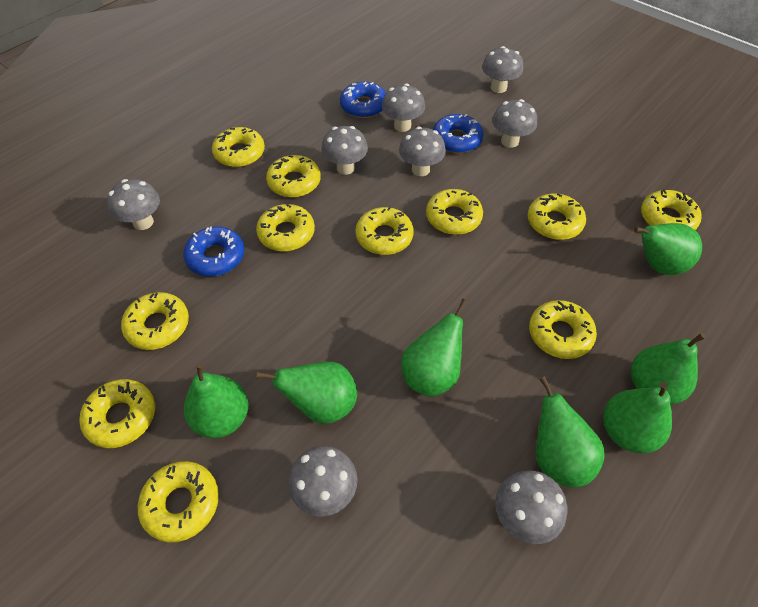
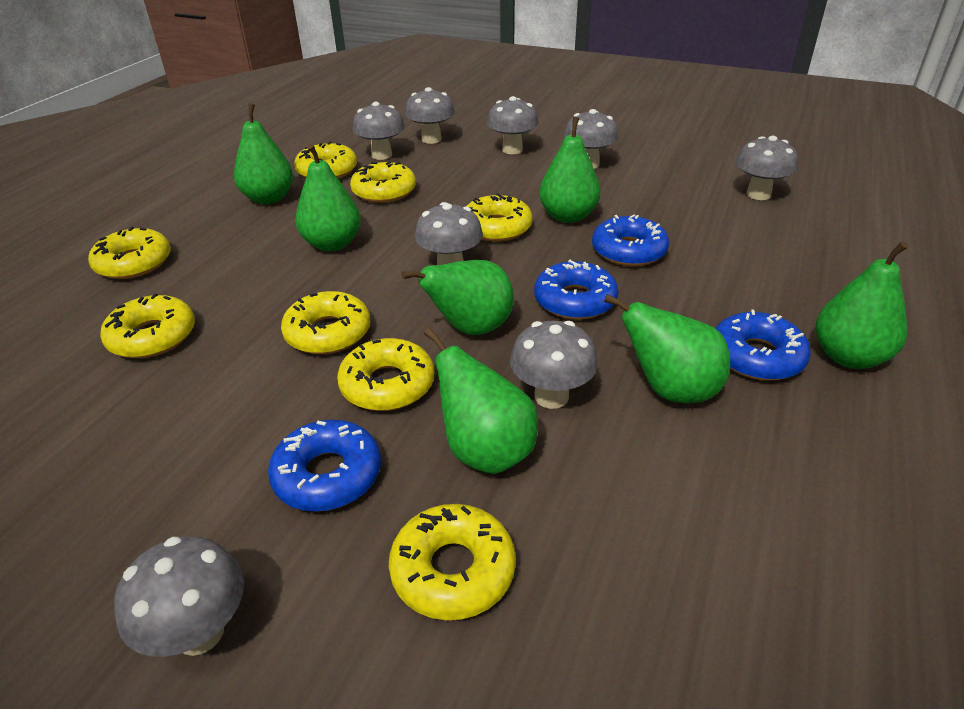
blue donut: 3 -> 4
yellow donut: 11 -> 8

